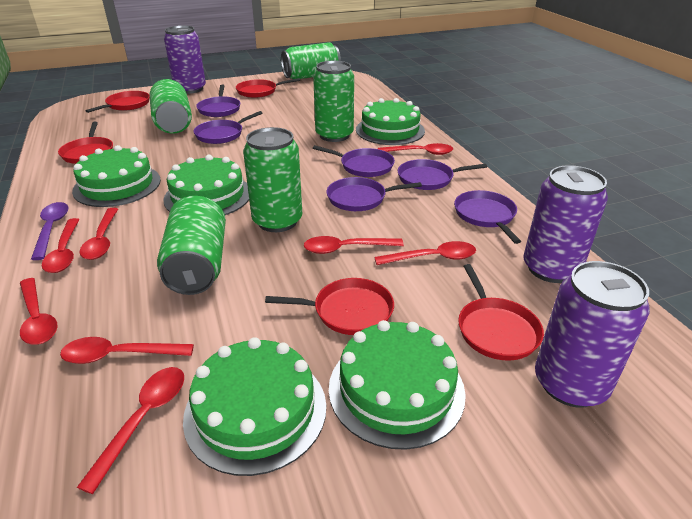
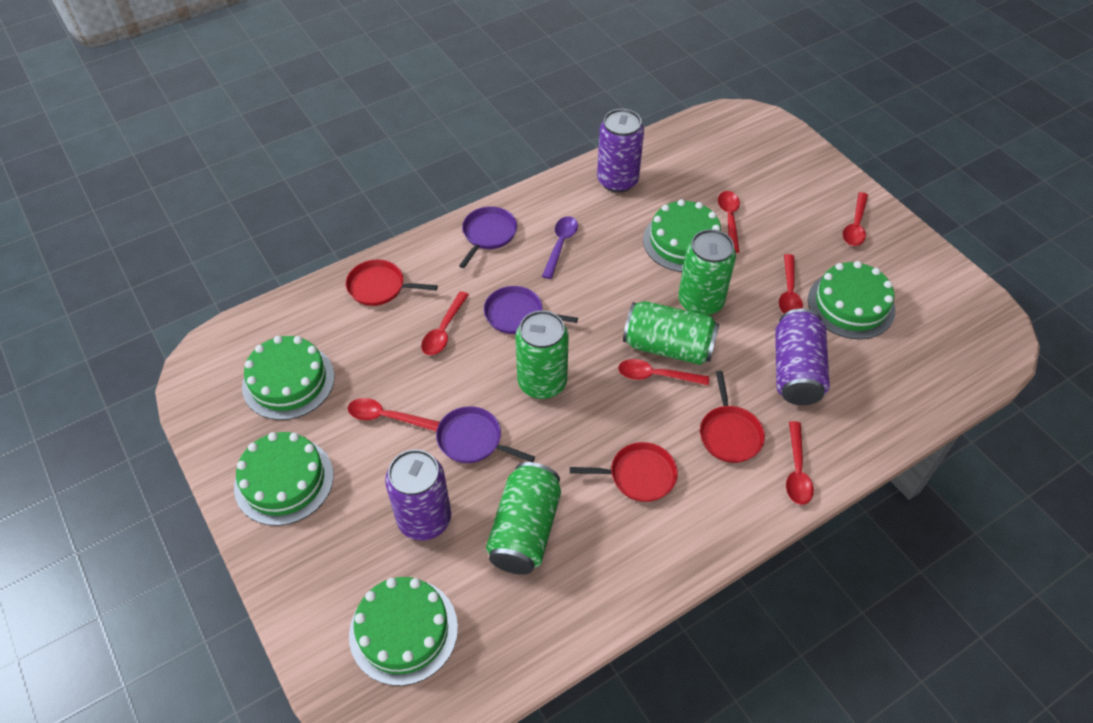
green can: 5 -> 4
purple pan: 6 -> 3
red pan: 5 -> 3
red spoon: 8 -> 7

